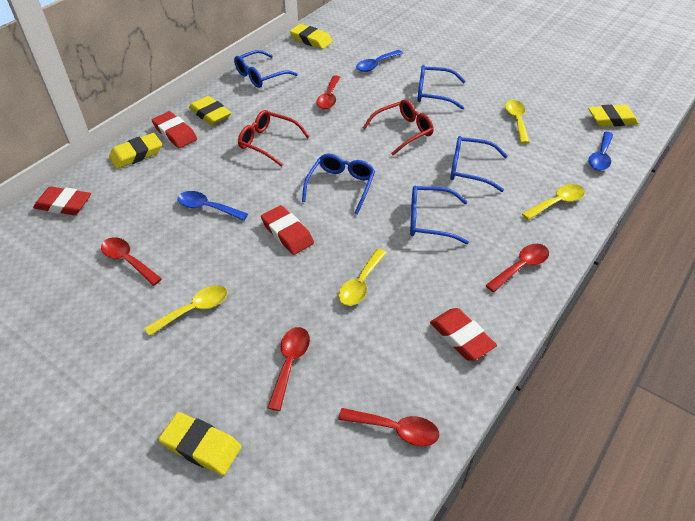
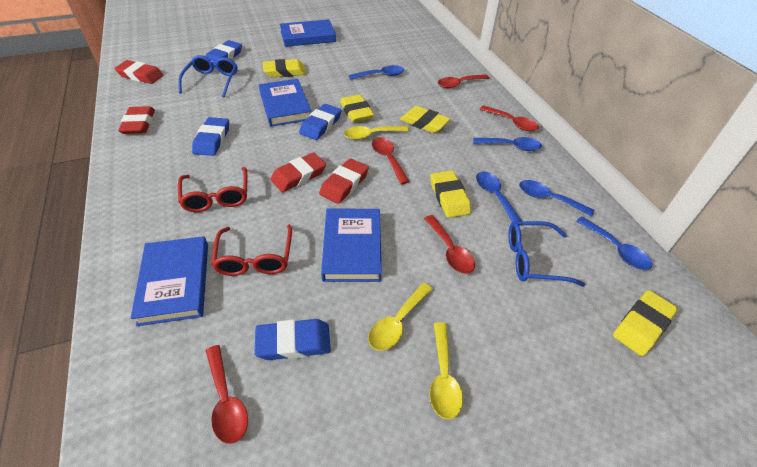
blue book: 0 -> 4
blue eraser: 0 -> 4
blue glasses: 5 -> 2
blue spoon: 3 -> 5
yellow spoon: 4 -> 3

